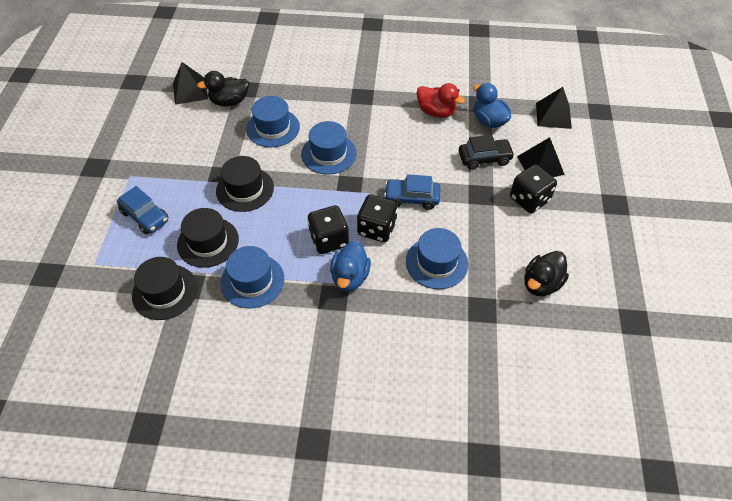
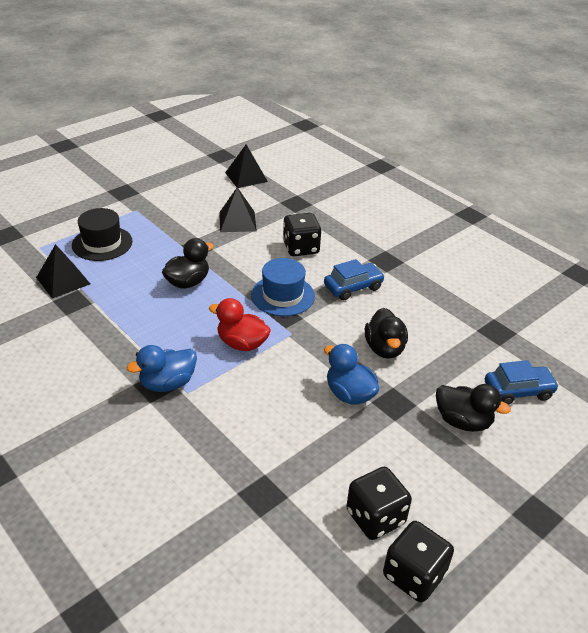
black car: 1 -> 0
black duck: 2 -> 3
black hat: 3 -> 1
blue hat: 4 -> 1

